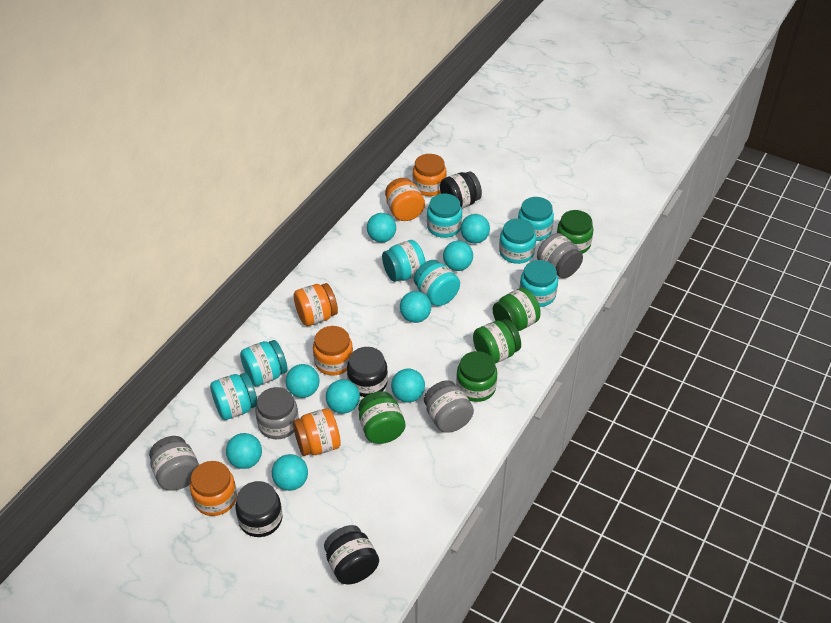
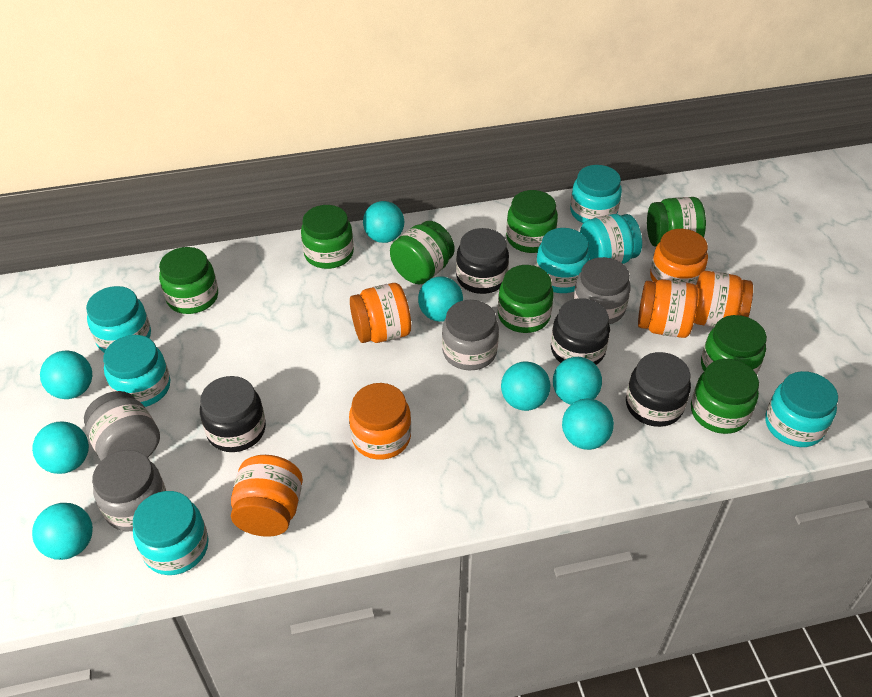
green jar: 5 -> 8
turquoise ball: 9 -> 8
turquoise jar: 8 -> 7

